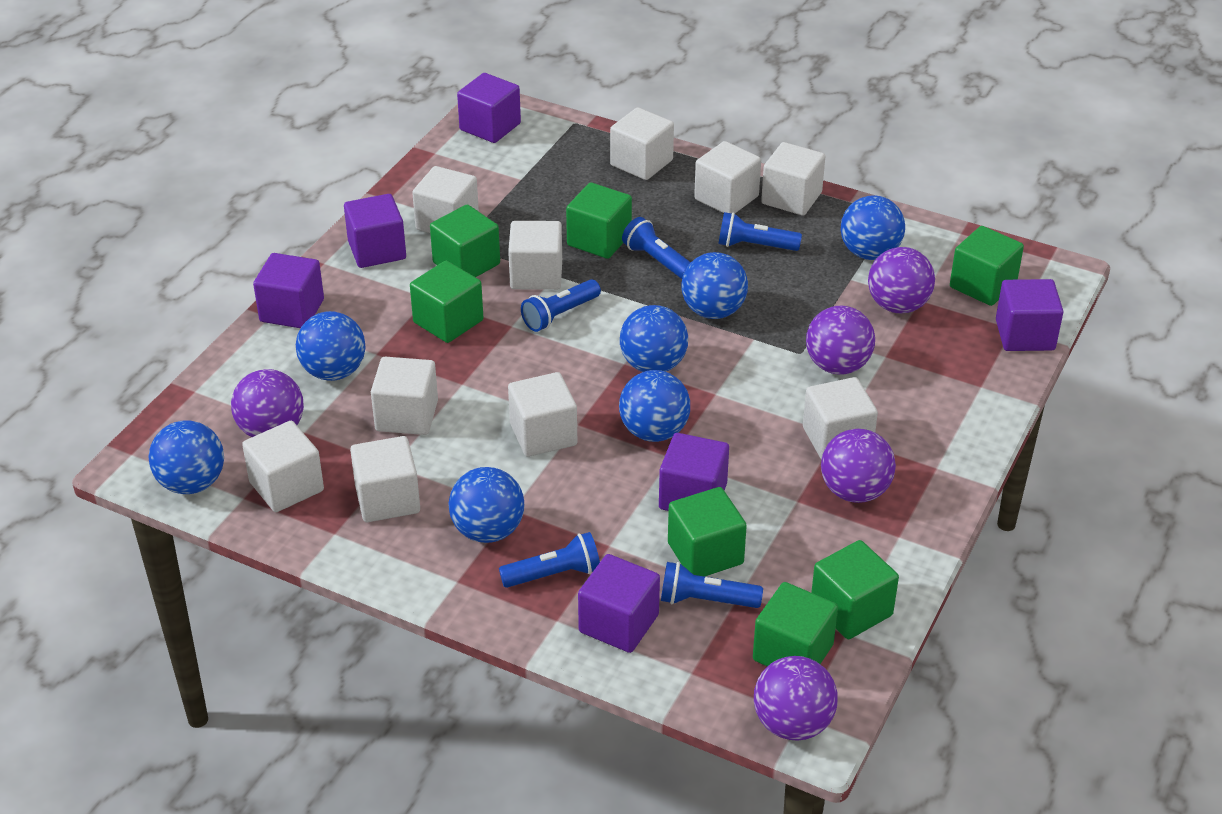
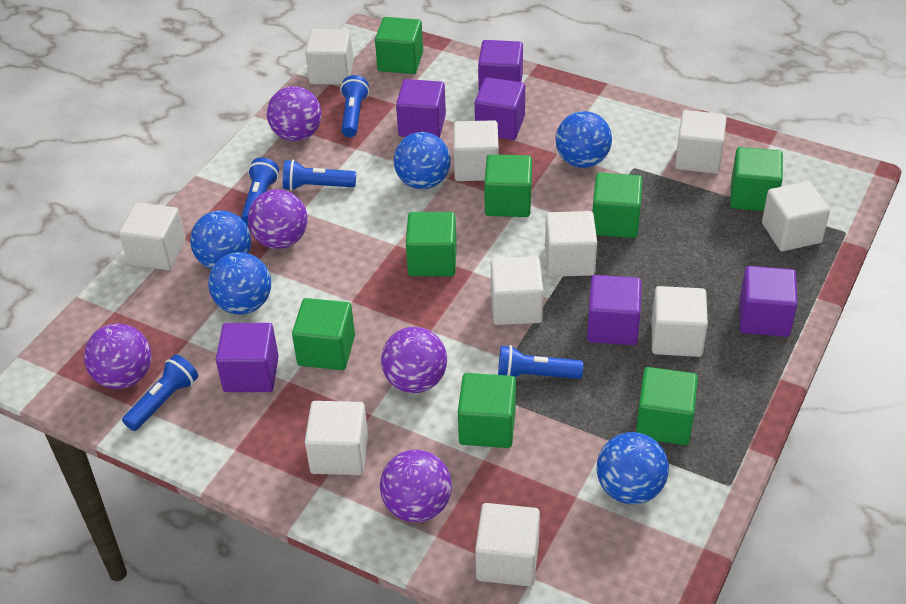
blue ball: 7 -> 5
green cube: 7 -> 8

